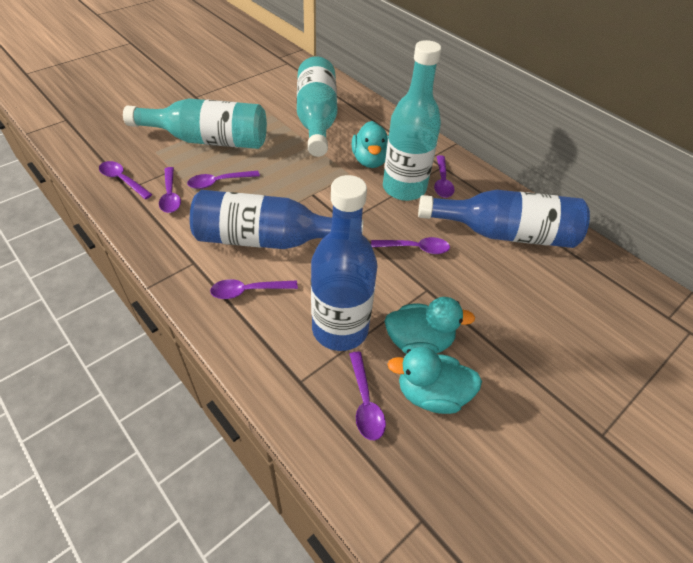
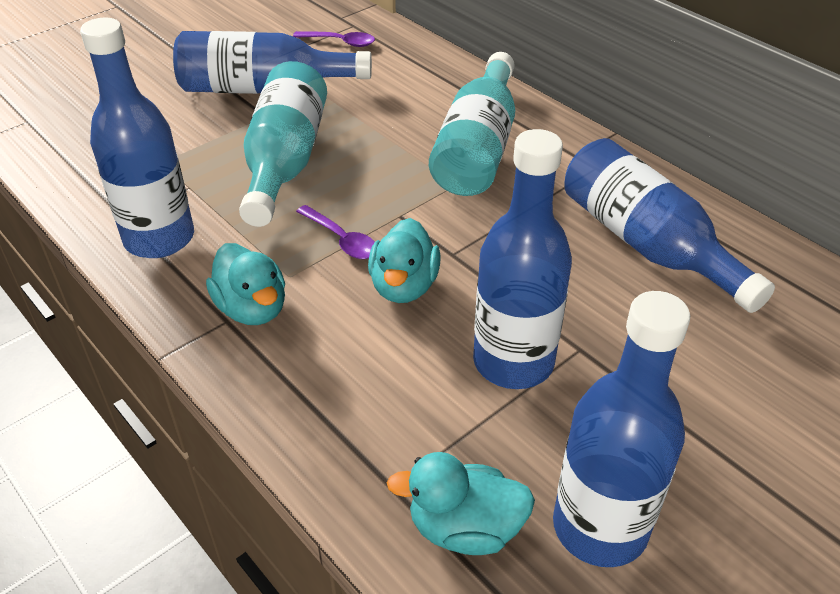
blue bottle: 3 -> 5
purple spoon: 7 -> 2
turquoise bottle: 3 -> 2

